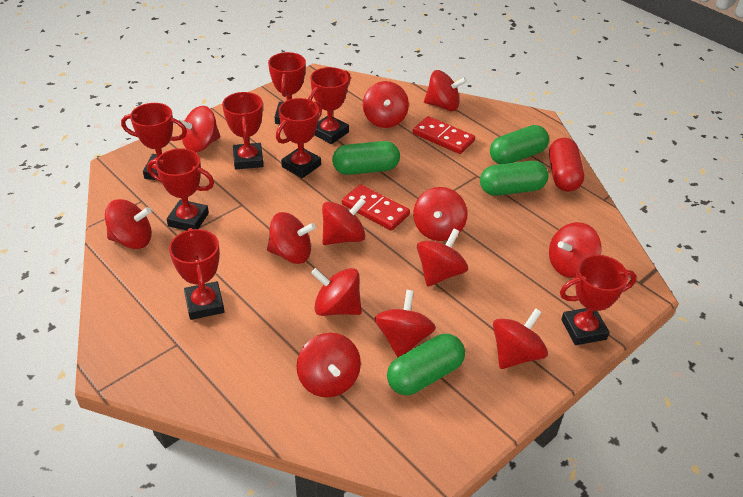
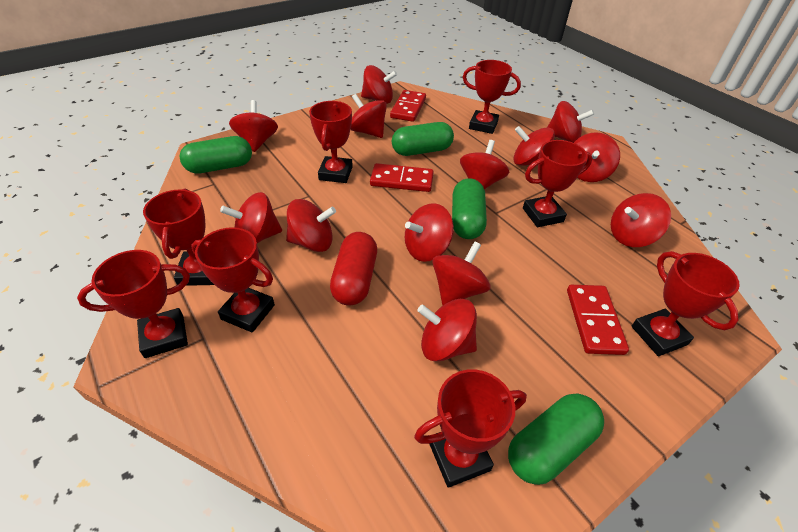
red domino: 2 -> 3

